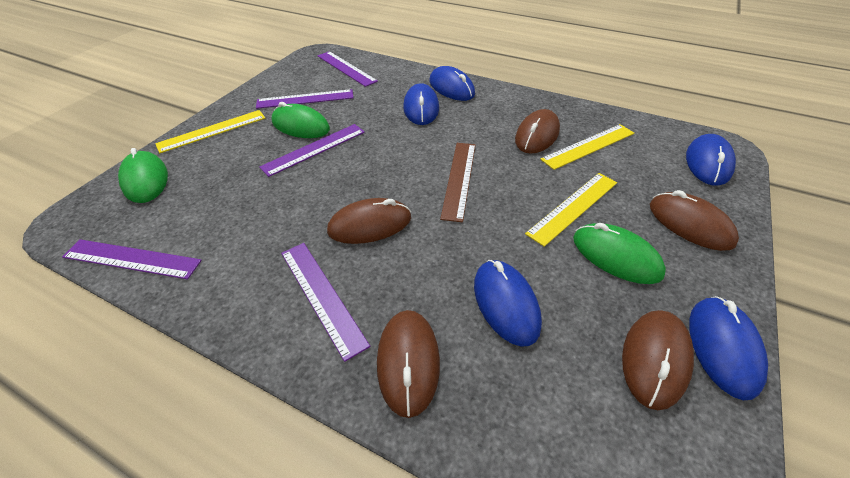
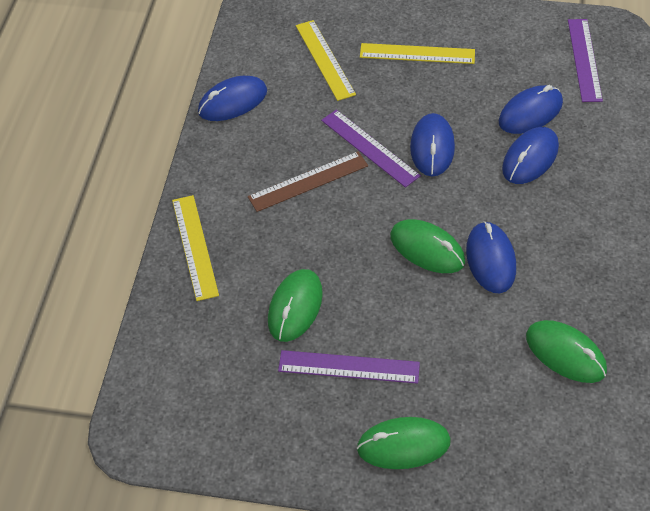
brown mouse: 5 -> 0
green mouse: 3 -> 4
purple ruler: 5 -> 3

